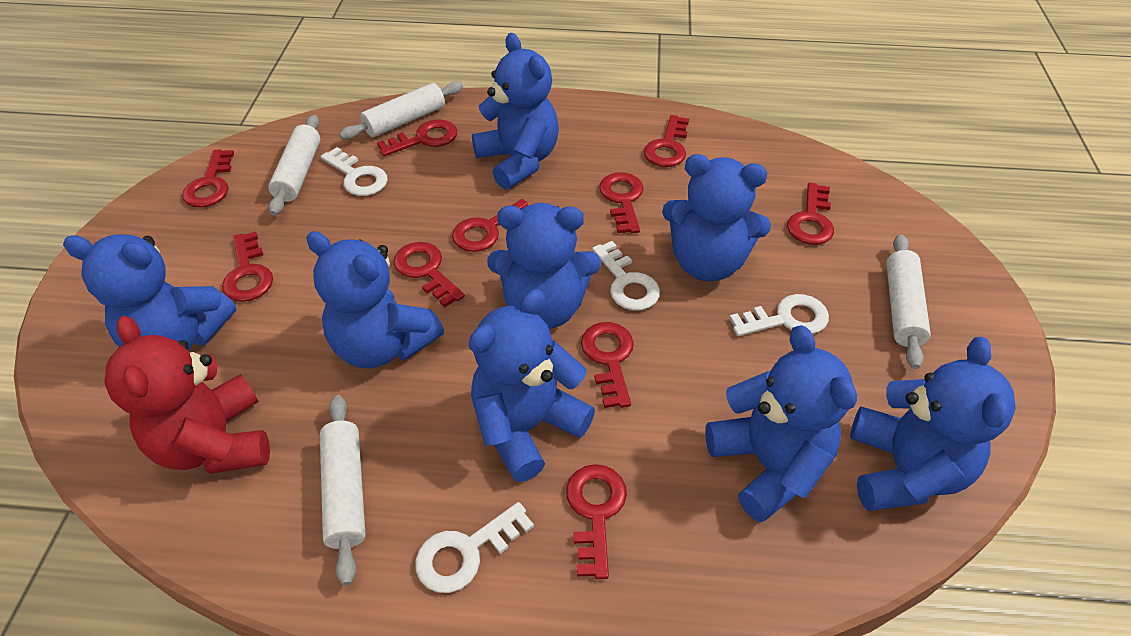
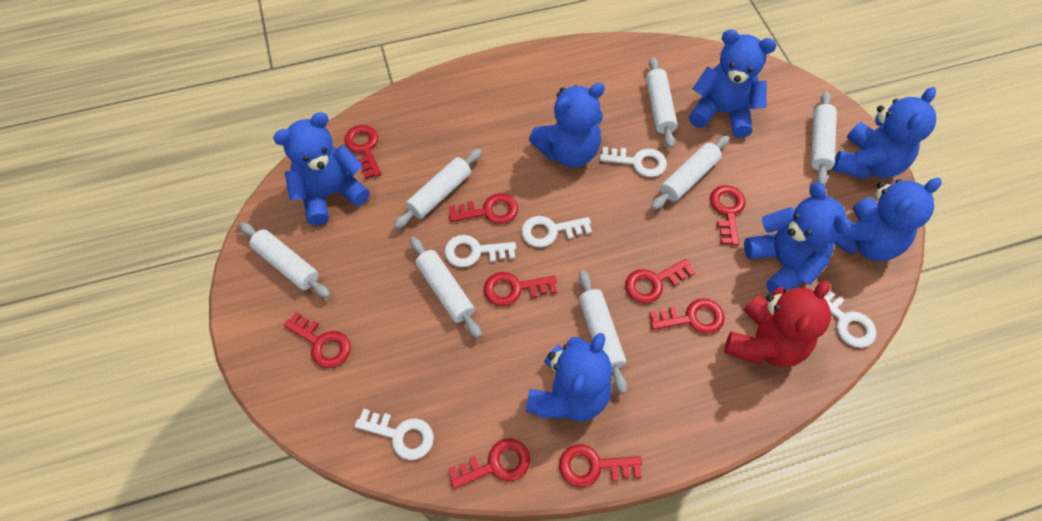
blue teddy bear: 8 -> 7
red key: 10 -> 9
white key: 4 -> 5
white rolling pin: 4 -> 7

